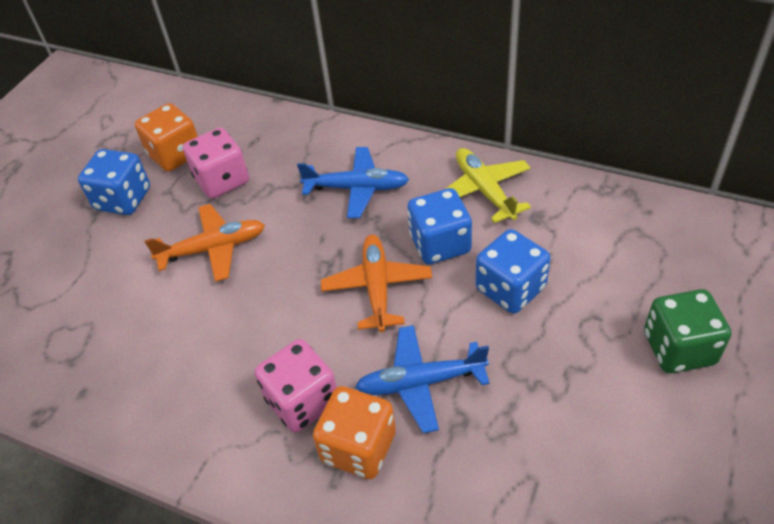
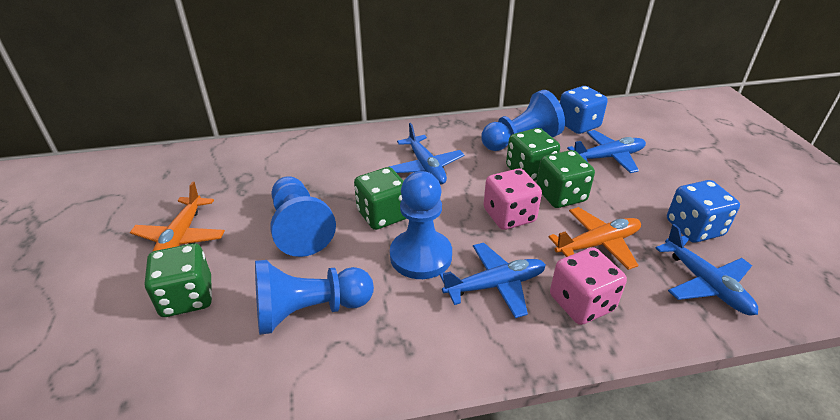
blue dice: 3 -> 2
blue pawn: 0 -> 4
blue plane: 2 -> 4
green dice: 1 -> 4
orange dice: 2 -> 0
yellow plane: 1 -> 0

